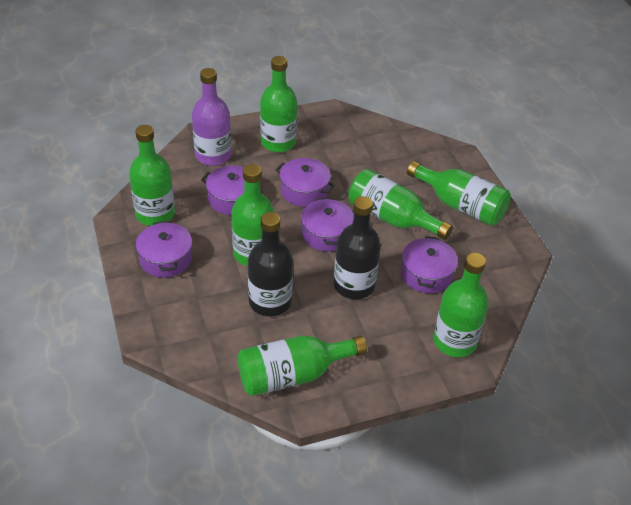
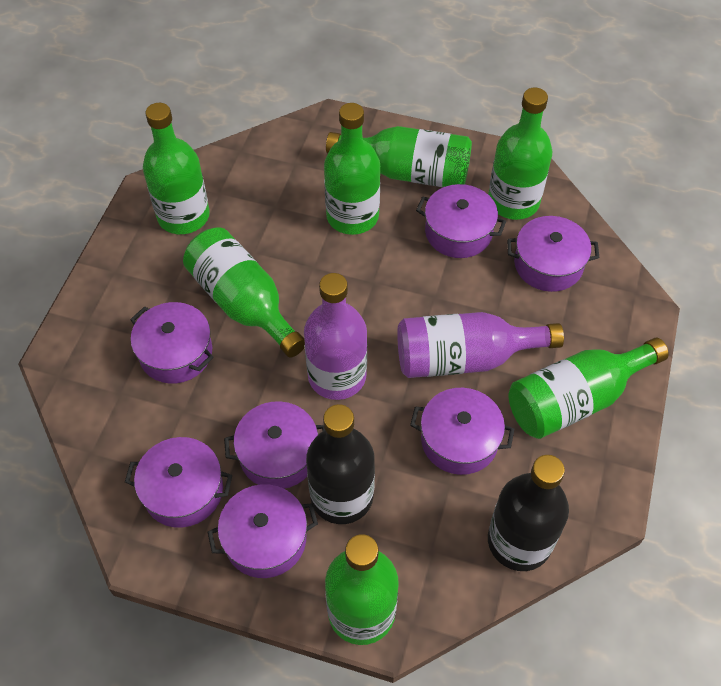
purple bottle: 1 -> 2
purple pot: 5 -> 7

